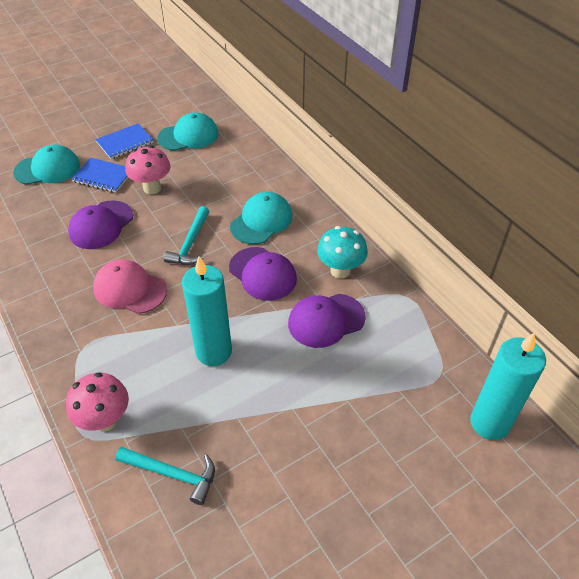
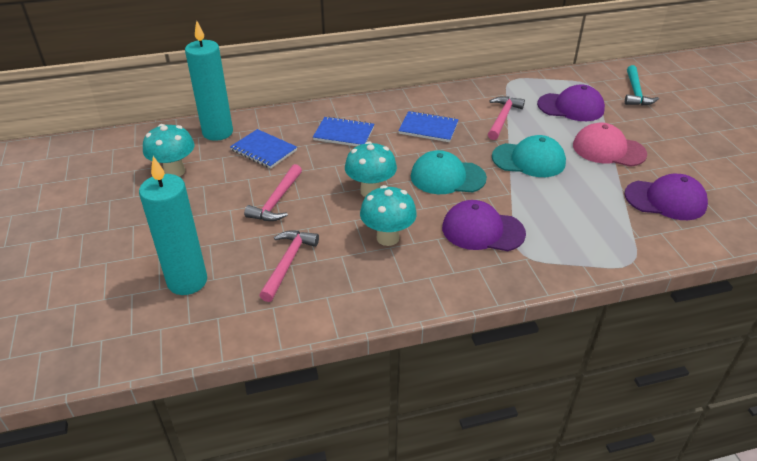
blue notebook: 2 -> 3
pink hammer: 0 -> 3
pink mushroom: 2 -> 0
turquoise cap: 3 -> 2
turquoise hammer: 2 -> 1
turquoise mushroom: 1 -> 3

